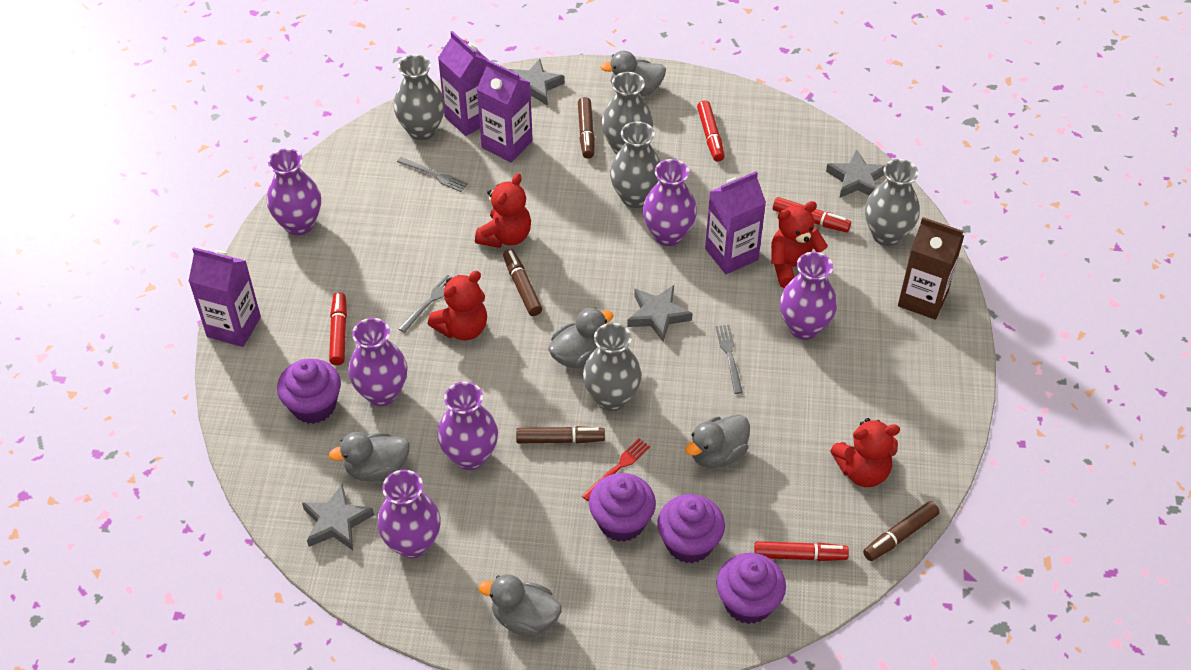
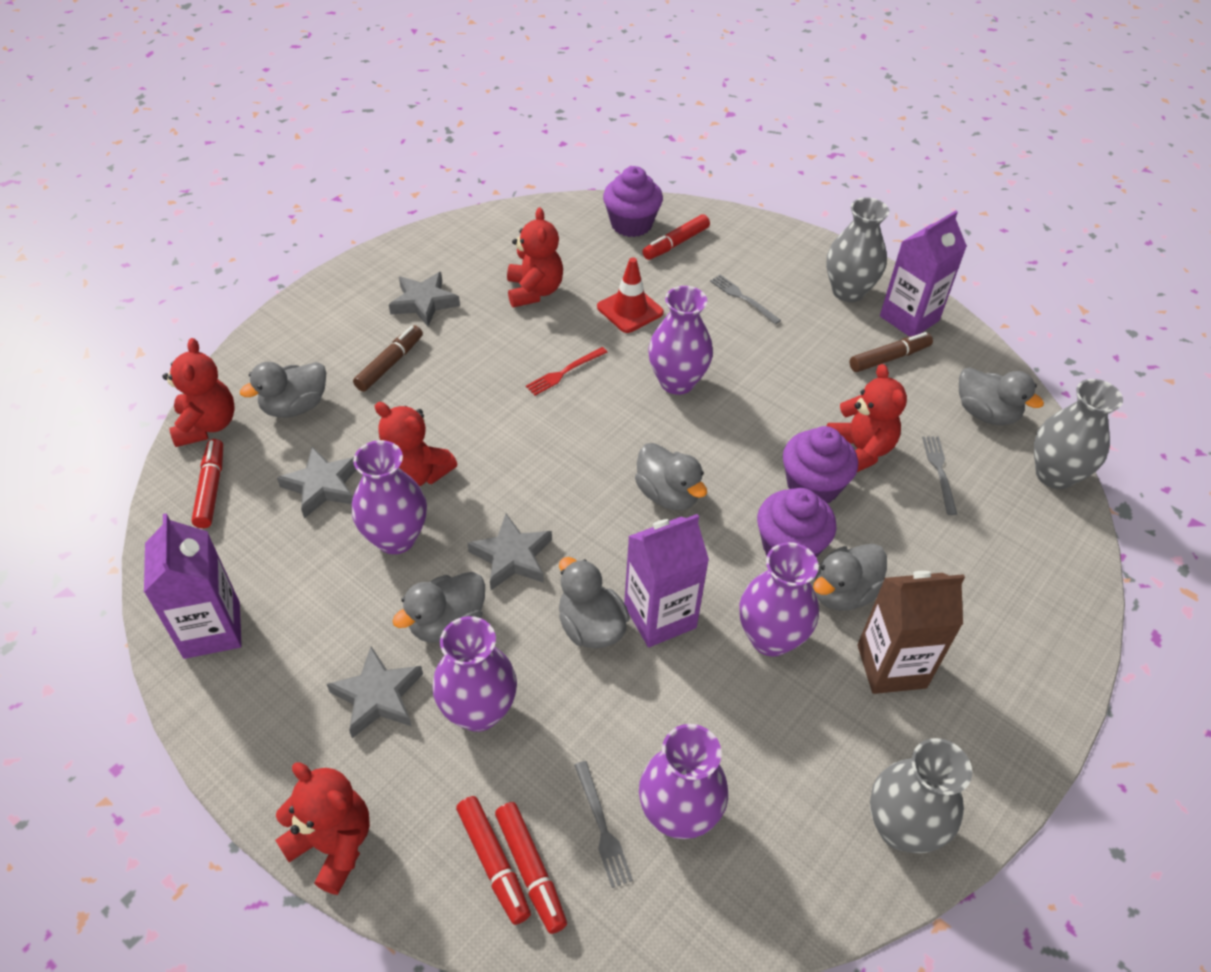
brown marker: 4 -> 2
grey duck: 5 -> 6
grey vase: 5 -> 3
purple carton: 4 -> 3
purple cupcake: 4 -> 3
purple vase: 6 -> 5
red teddy bear: 4 -> 5
red traffic cone: 0 -> 1

